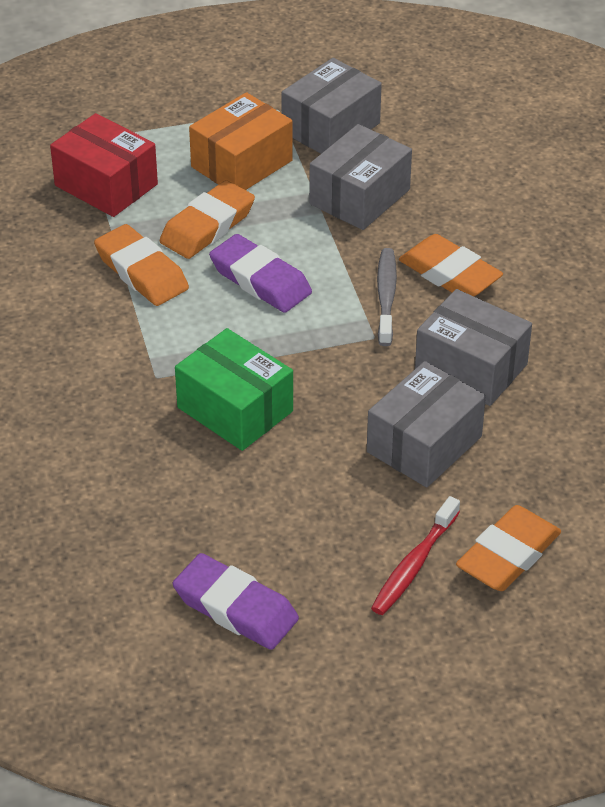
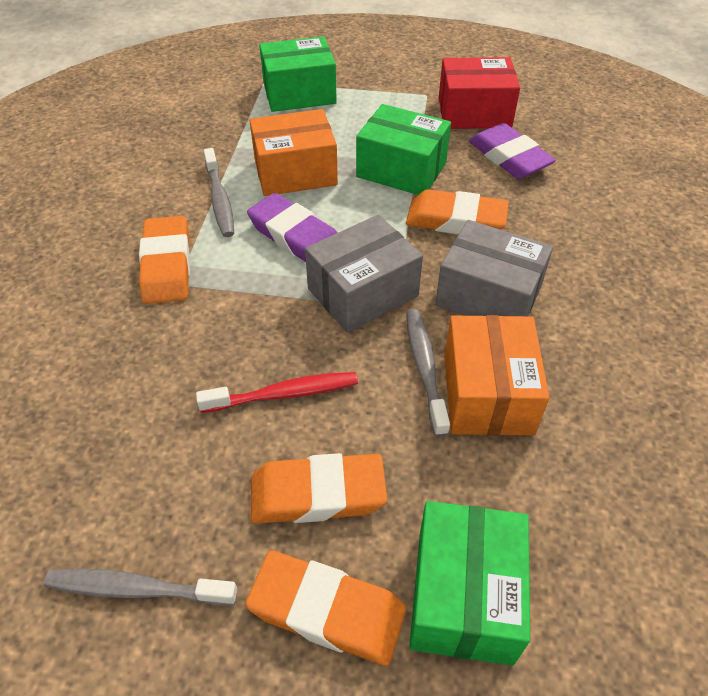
green box: 1 -> 3
grey box: 4 -> 2
grey toothbrush: 1 -> 3
orange box: 1 -> 2

